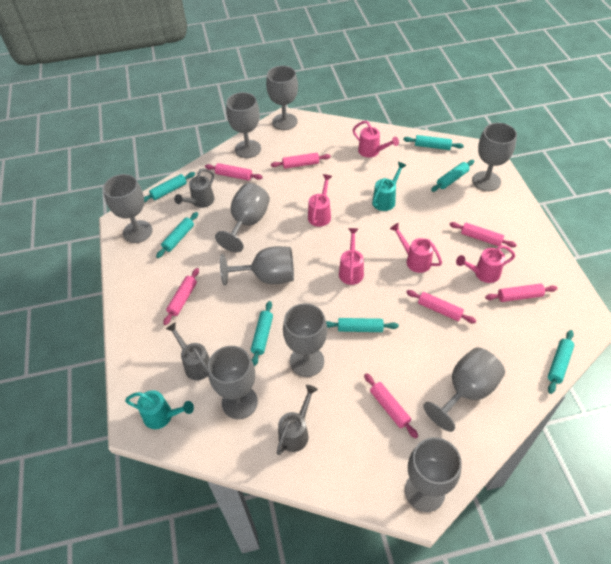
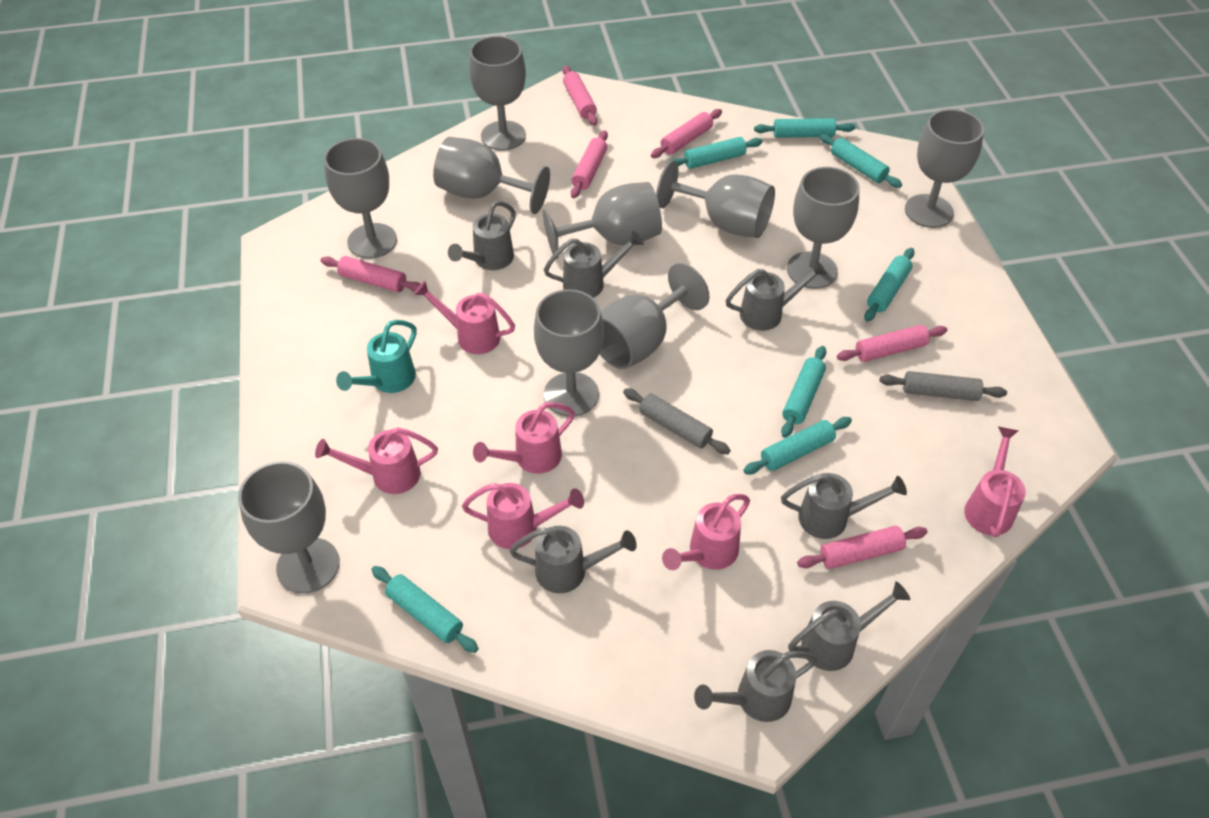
grey rolling pin: 0 -> 2
grey watering can: 3 -> 7
pink rolling pin: 7 -> 6
pink watering can: 5 -> 6
turquoise watering can: 2 -> 1

